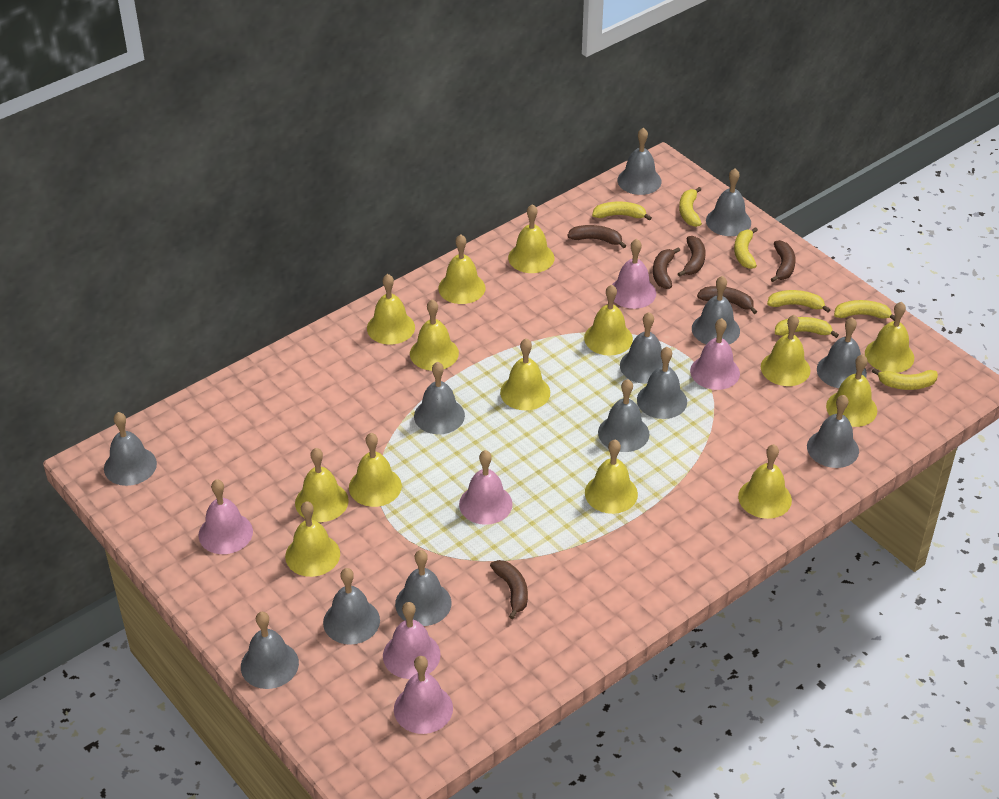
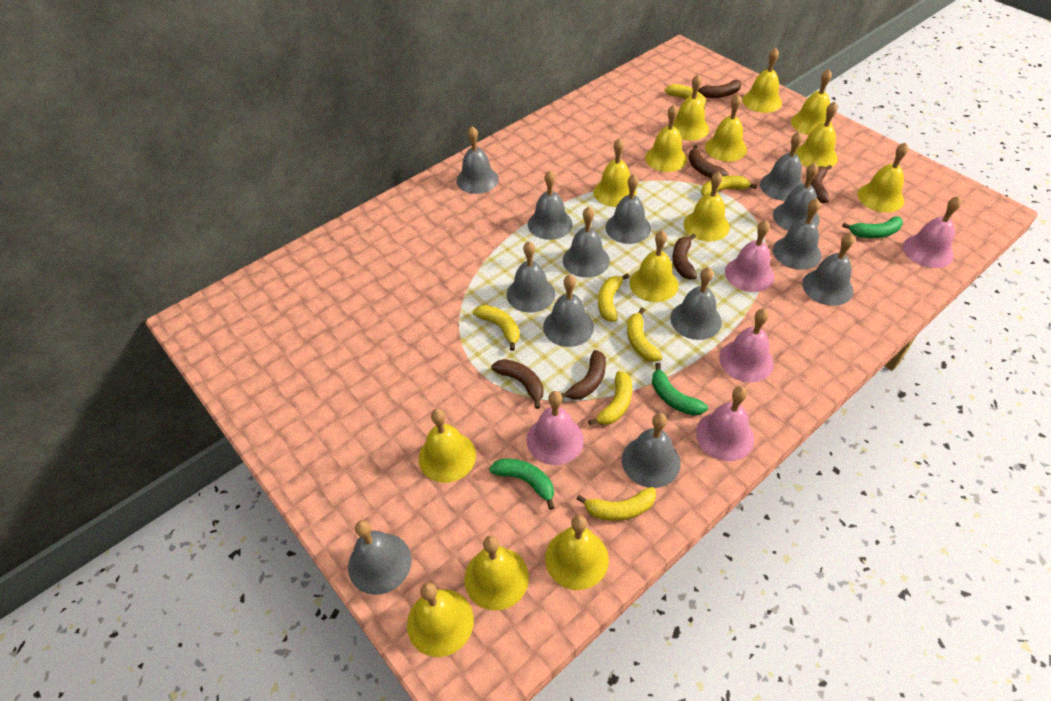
green banana: 0 -> 3
pink bell: 6 -> 5

